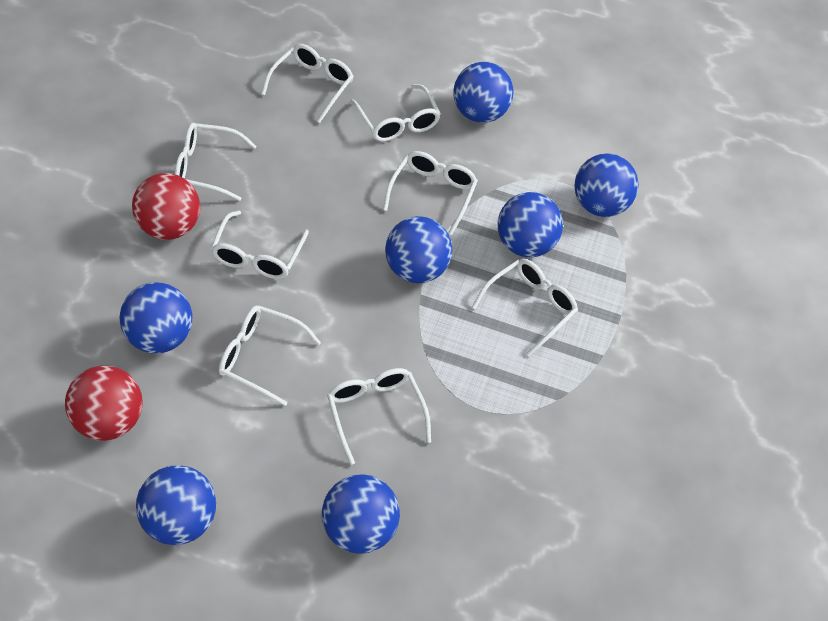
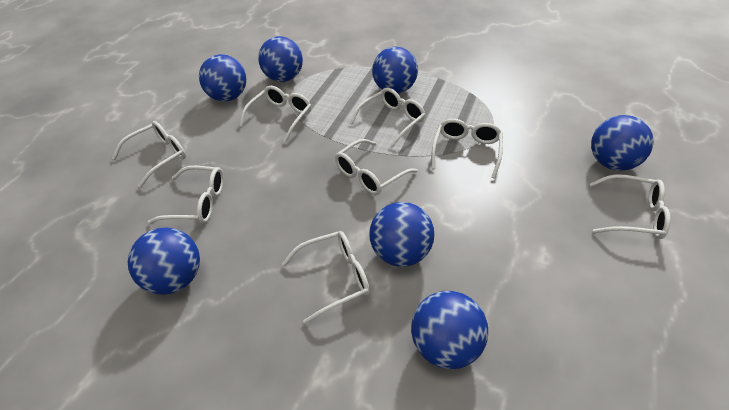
red ball: 2 -> 0

